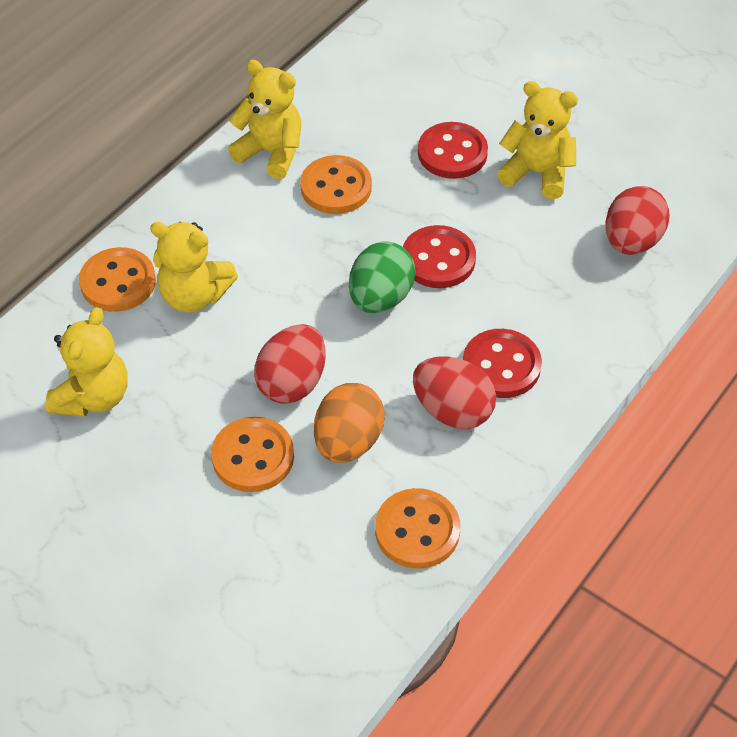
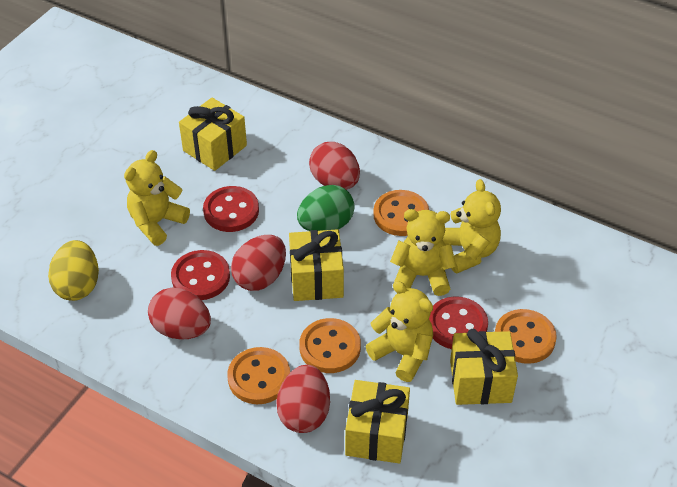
orange egg: 1 -> 0
red egg: 3 -> 4
yellow egg: 0 -> 1
yellow gift: 0 -> 4

